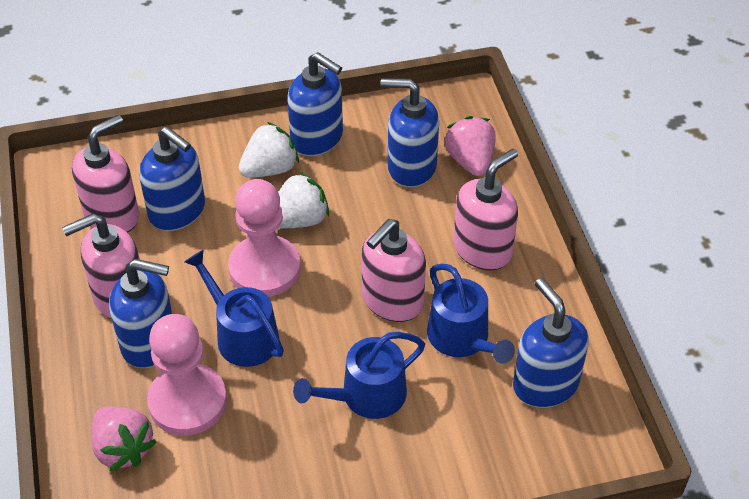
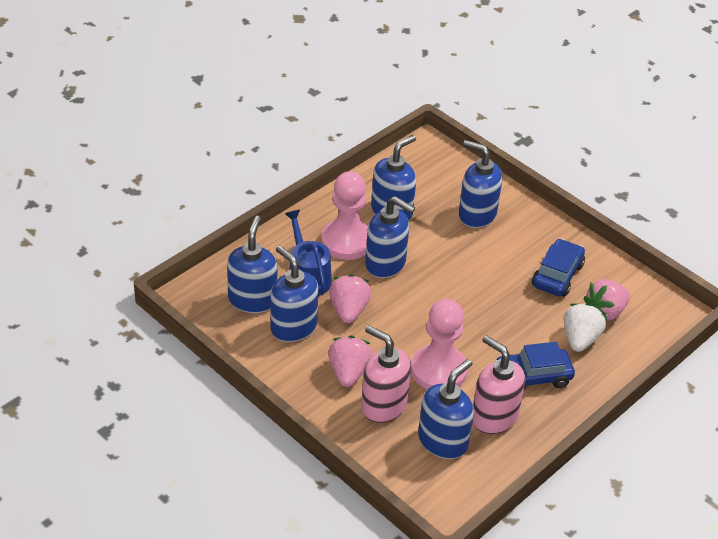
blue car: 0 -> 2
blue soap dispenser: 5 -> 6
blue watering can: 3 -> 1
pink soap dispenser: 4 -> 2
pink strawberry: 2 -> 3
white strawberry: 2 -> 1

